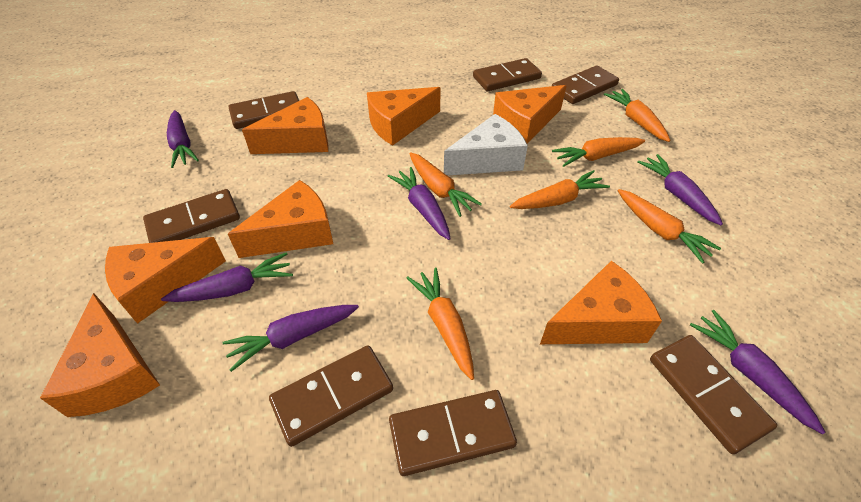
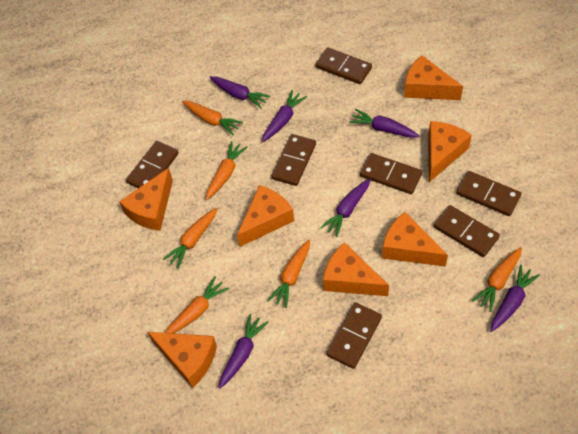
white cheese: 1 -> 0

